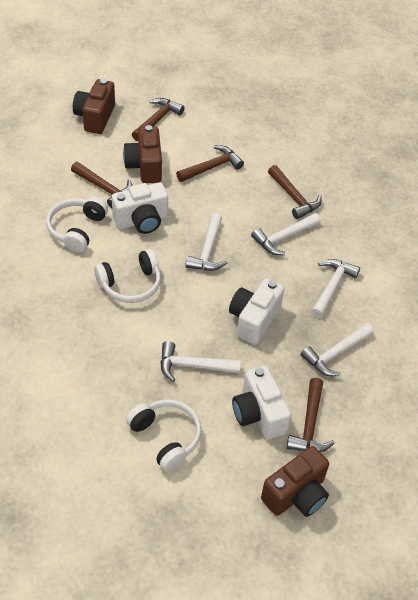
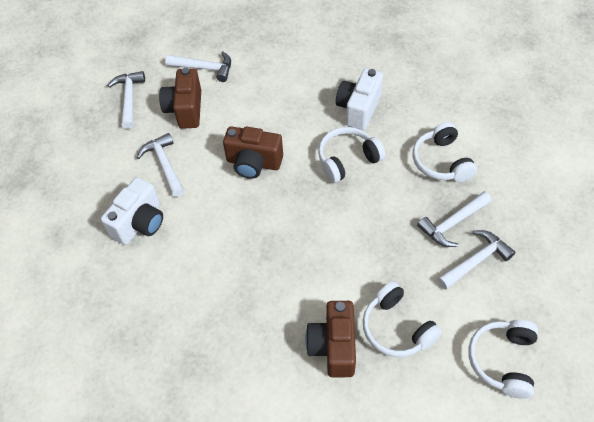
brown hammer: 5 -> 0
white camera: 3 -> 2
white headphones: 3 -> 4

